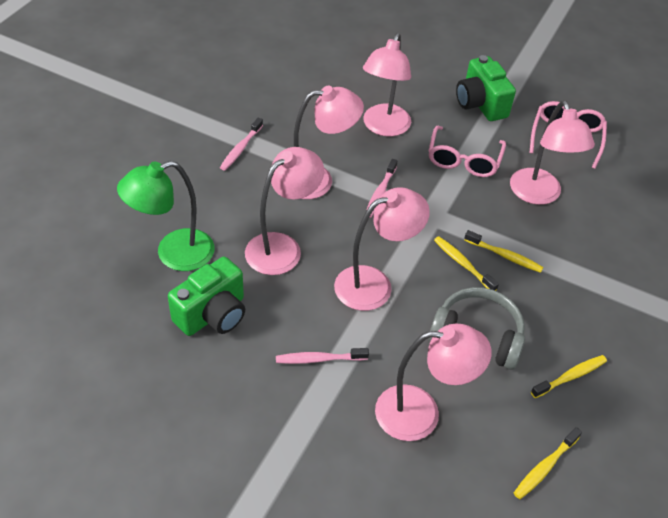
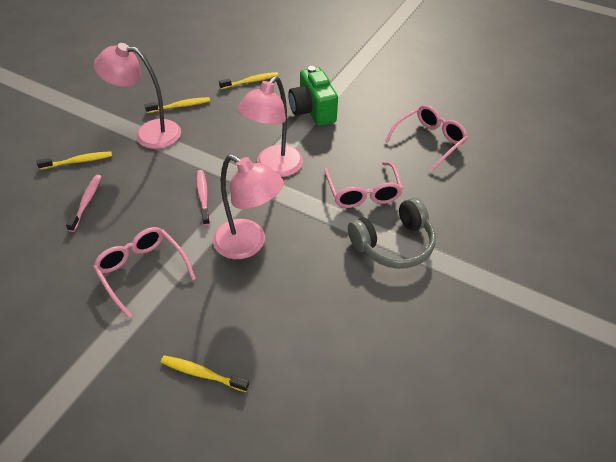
green camera: 2 -> 1
green lamp: 1 -> 0
pink glasses: 2 -> 3
pink lamp: 6 -> 3
pink toothbrush: 3 -> 2

